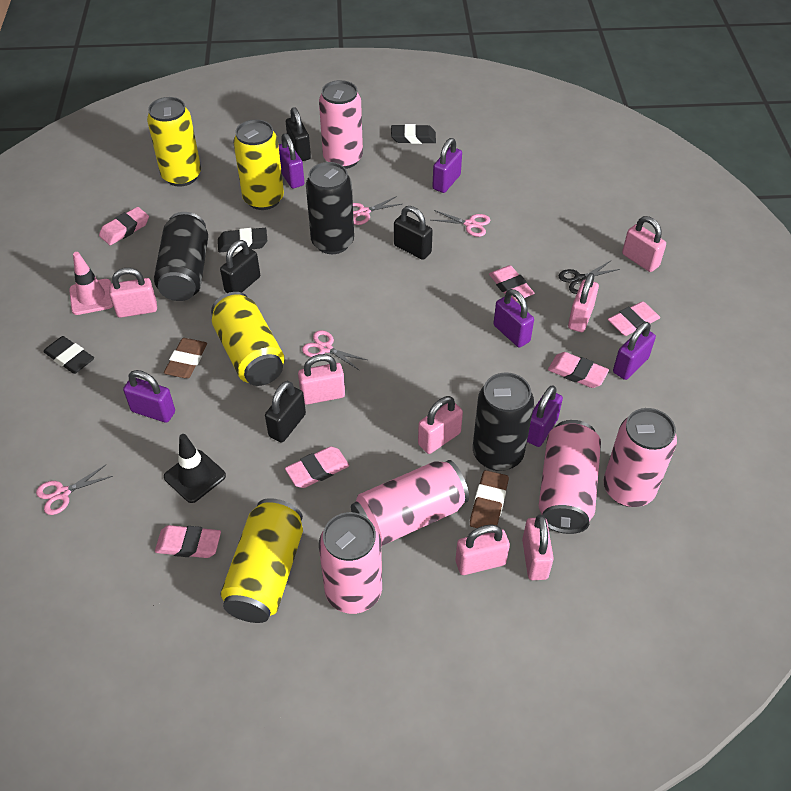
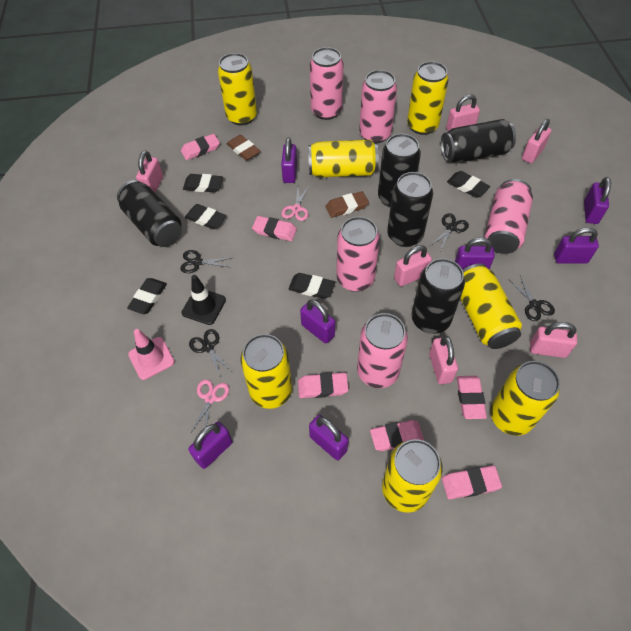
black can: 3 -> 5
black eraser: 3 -> 5
black padlock: 4 -> 0
black scissors: 1 -> 4
pink padlock: 7 -> 6
pink scissors: 4 -> 2
purple padlock: 6 -> 7
yellow can: 4 -> 7

